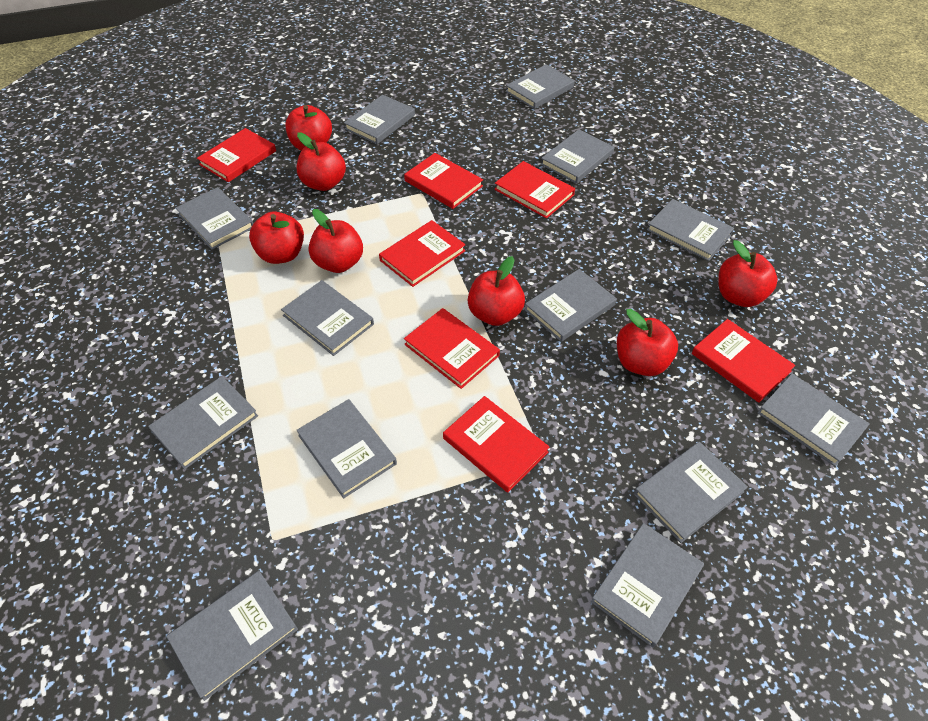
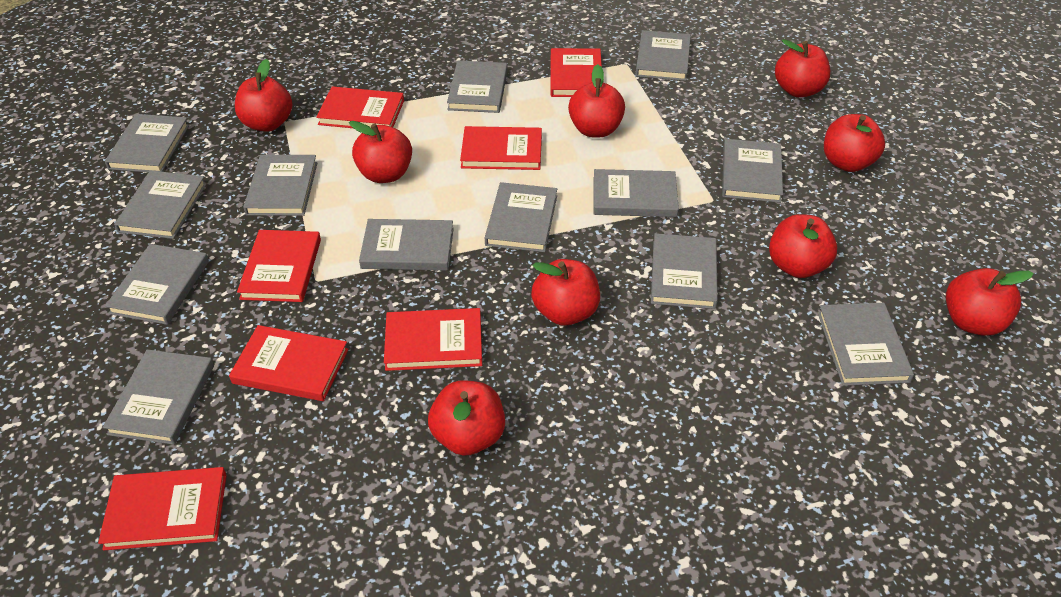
red apple: 7 -> 9

